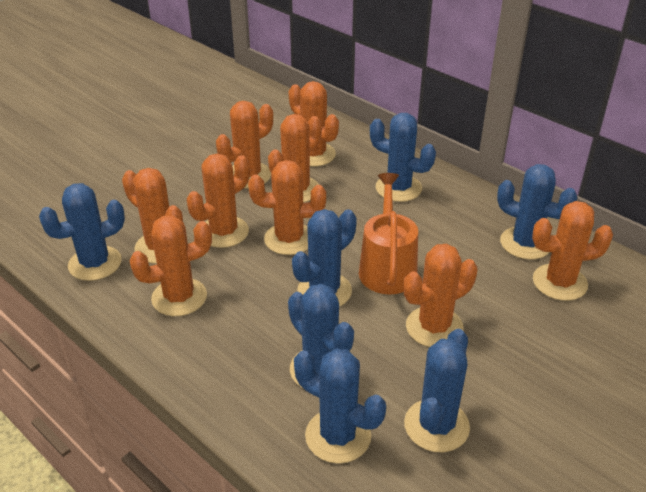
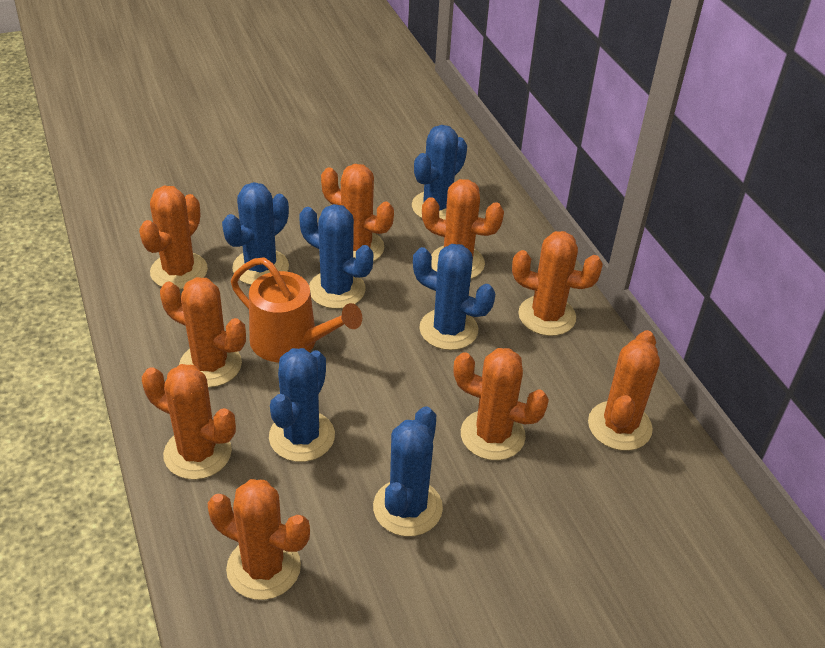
blue cactus: 7 -> 6

